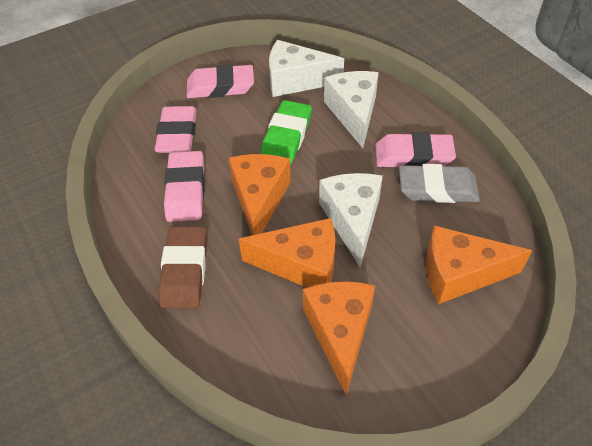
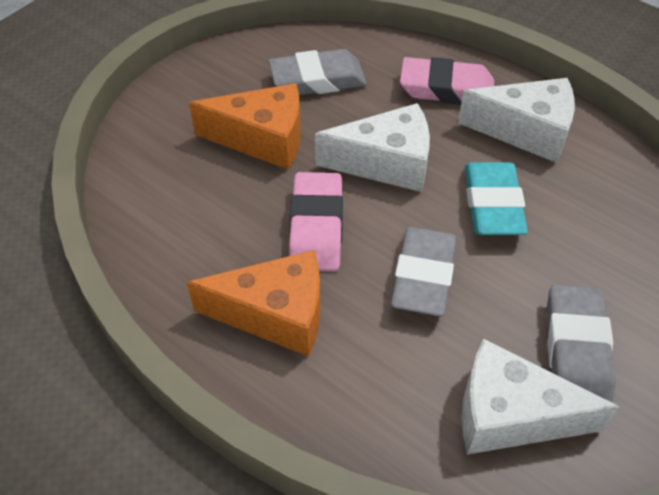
brown eraser: 1 -> 0
green eraser: 1 -> 0
grey eraser: 1 -> 3
orange cheese: 4 -> 2
pink eraser: 4 -> 2
turquoise eraser: 0 -> 1

